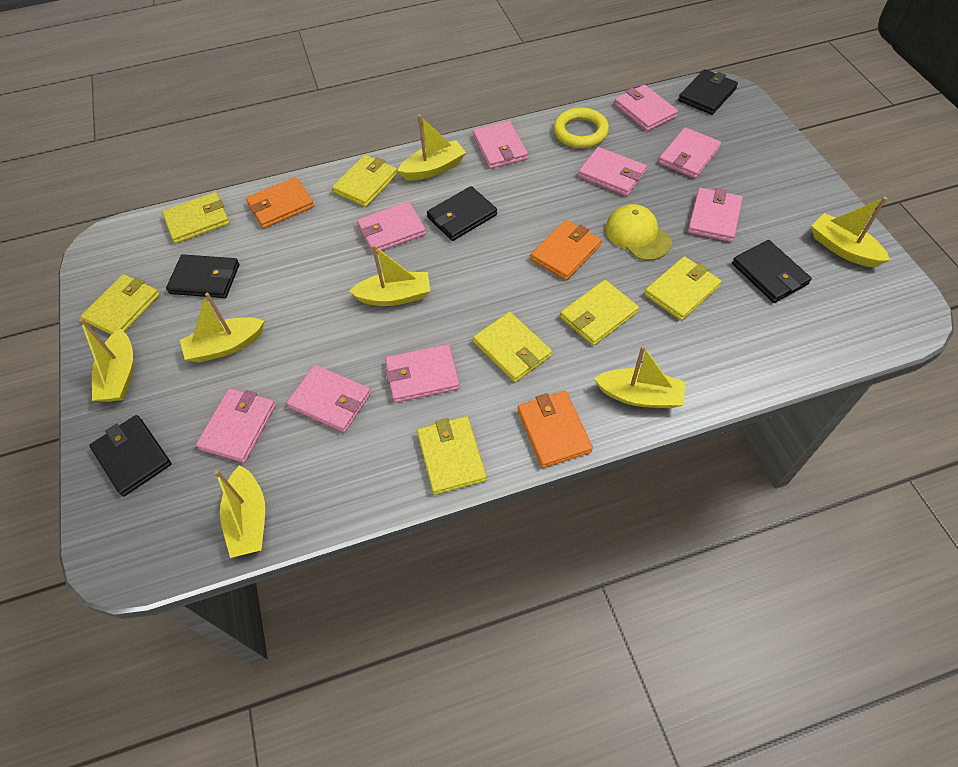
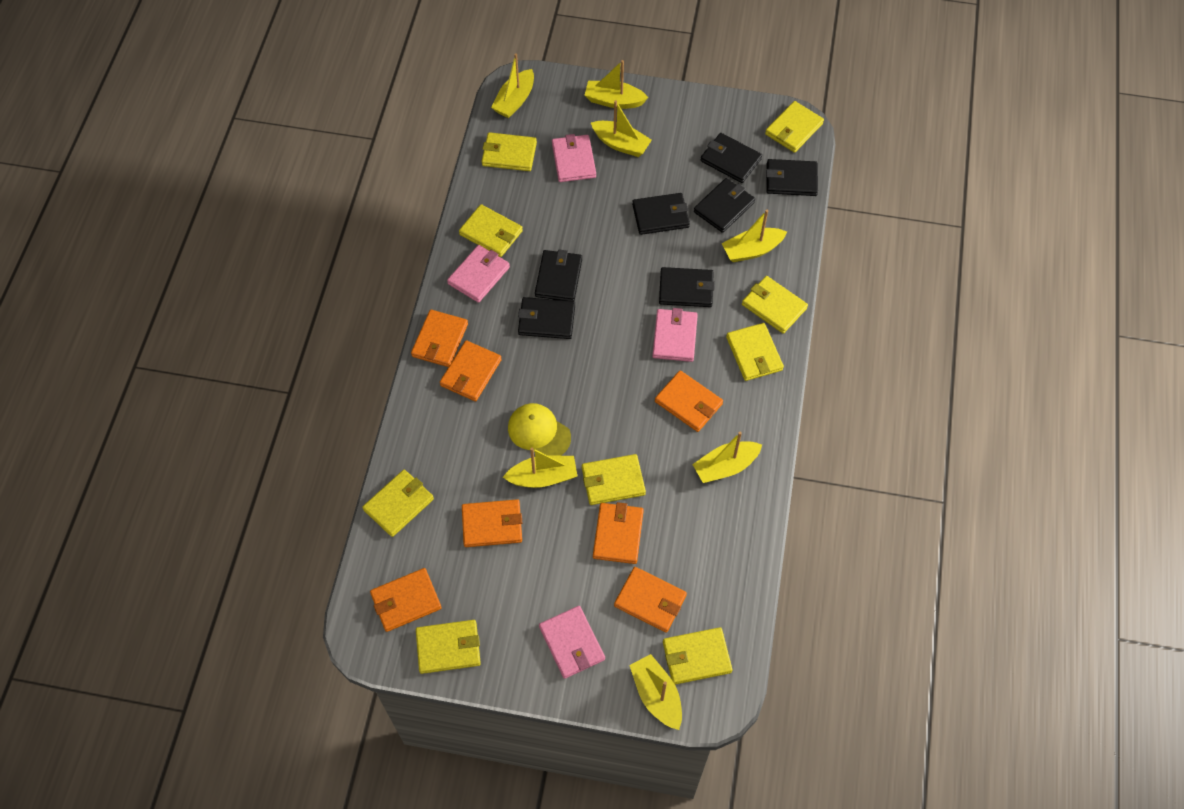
black wallet: 5 -> 7
orange wallet: 3 -> 7
pink wallet: 9 -> 4
yellow ring: 1 -> 0
yellow wallet: 7 -> 9

